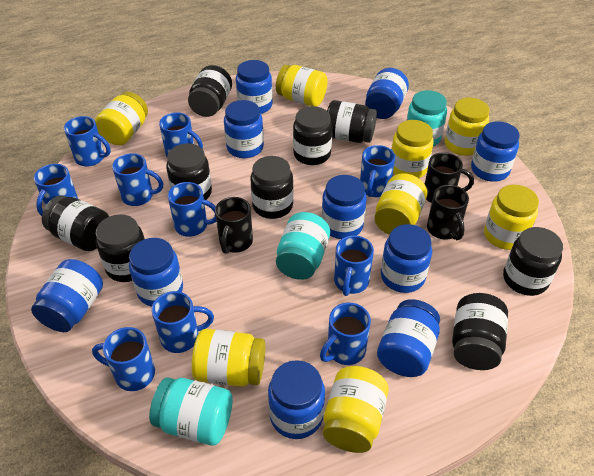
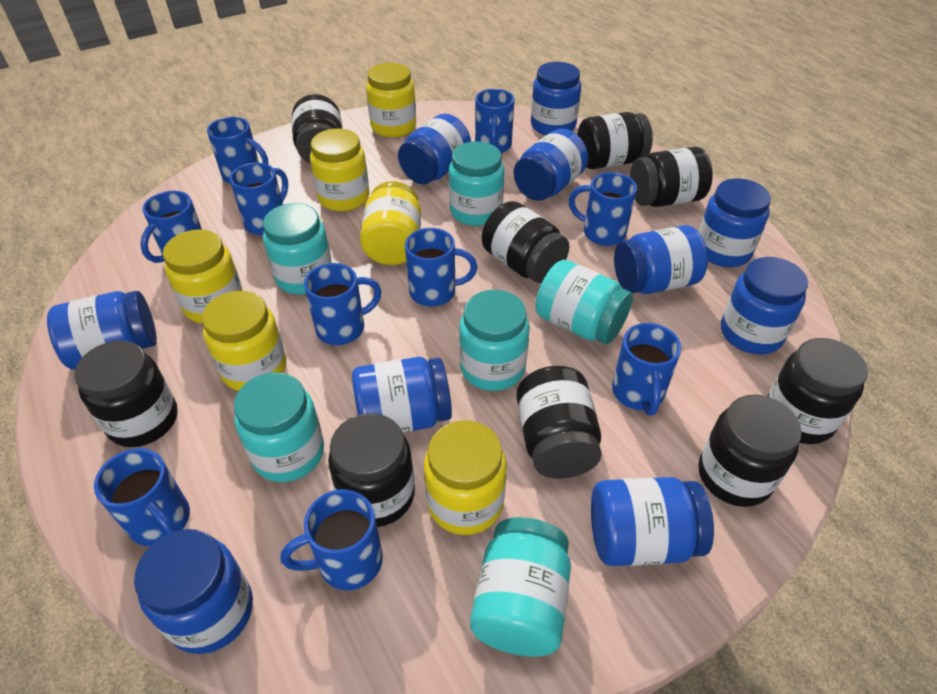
black mug: 3 -> 0
turquoise jar: 3 -> 6
yellow jar: 8 -> 6

